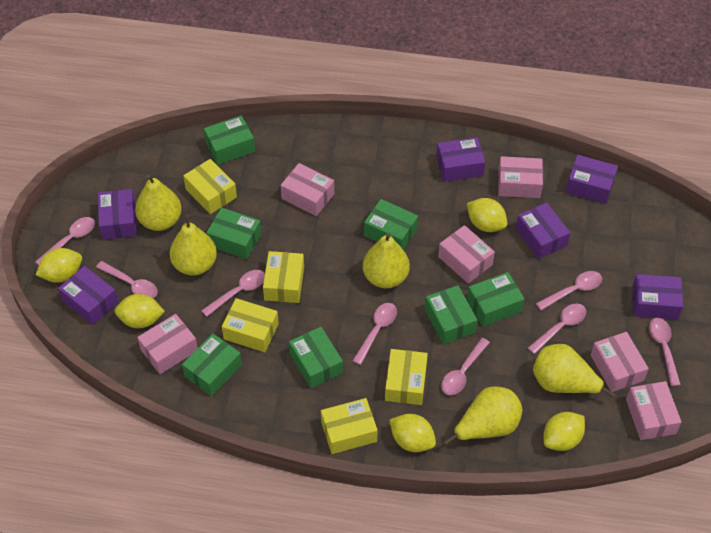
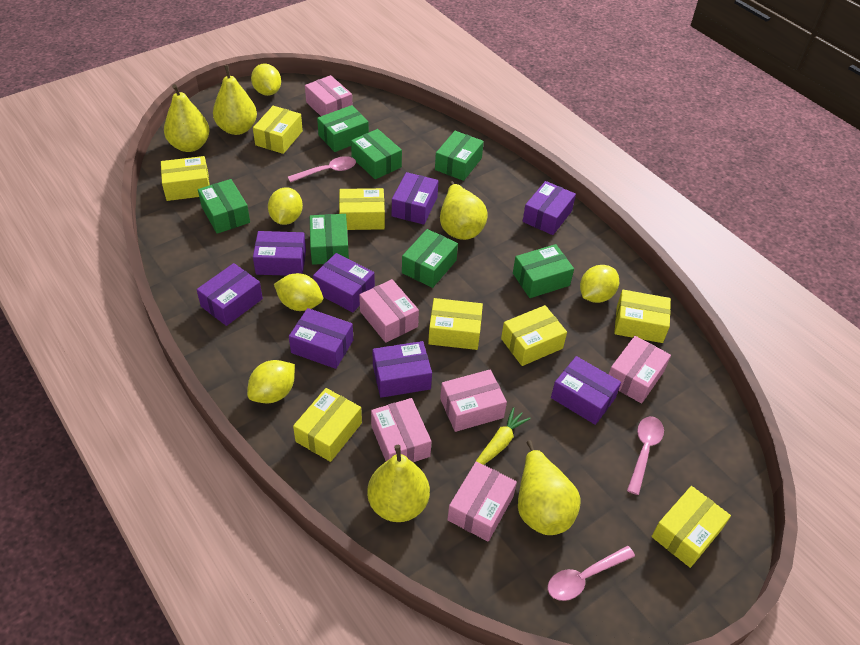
pink spoon: 8 -> 3
purple box: 6 -> 8
yellow box: 5 -> 8
yellow carrot: 0 -> 1

